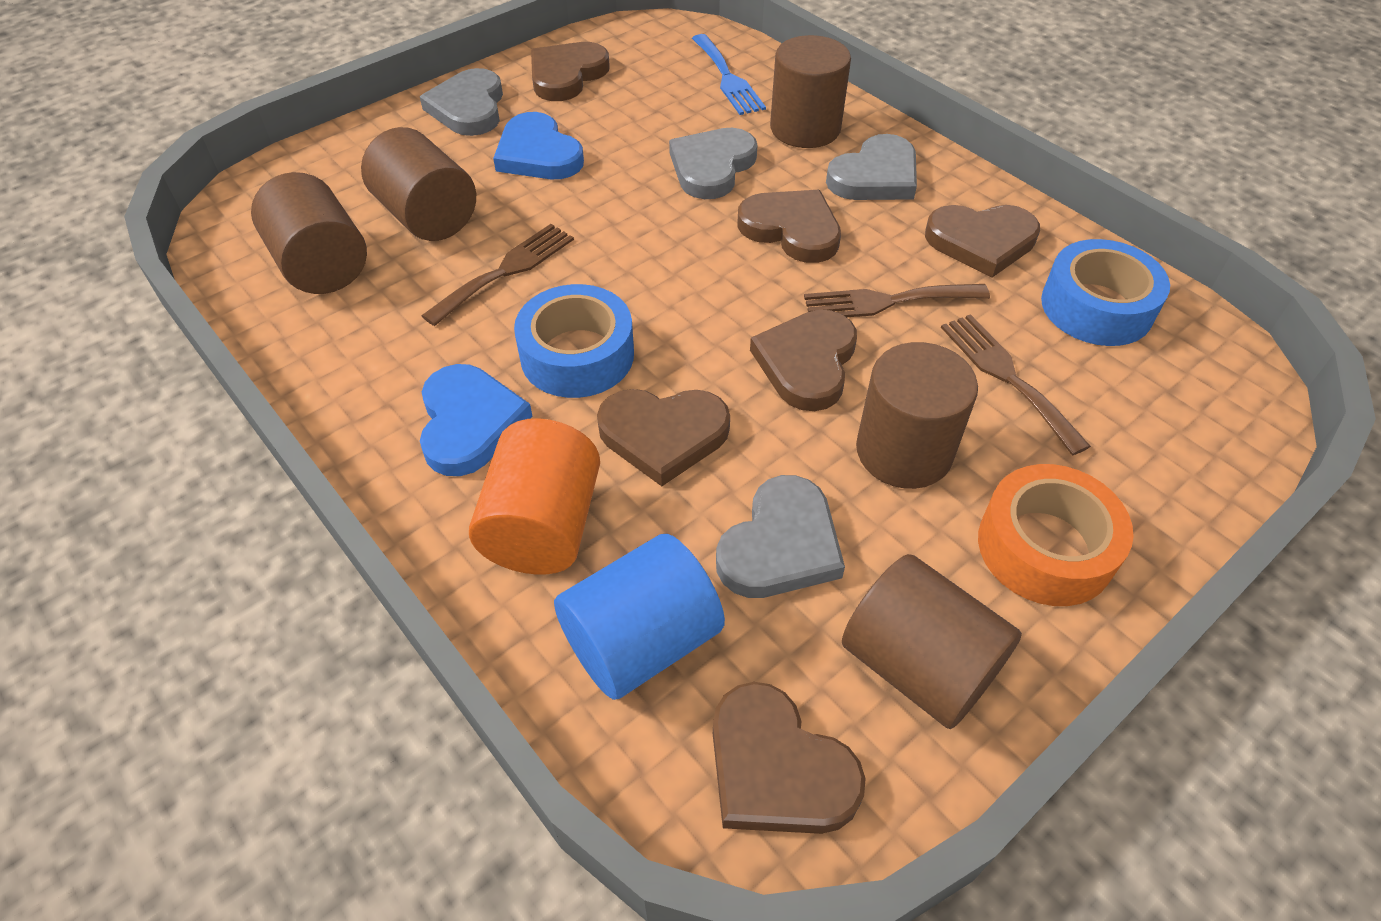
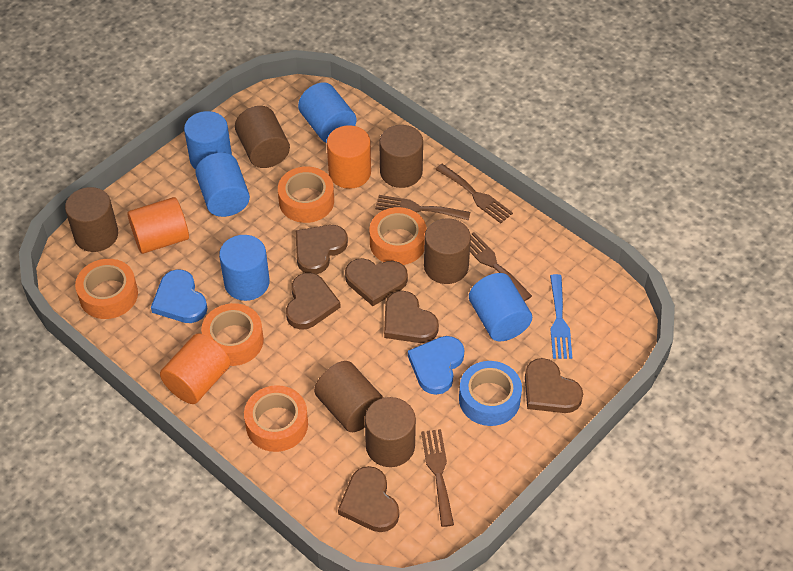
blue cylinder: 1 -> 5
blue tape: 2 -> 1
brown cylinder: 5 -> 6
brown fork: 3 -> 4
grey heart: 4 -> 0
orange cylinder: 1 -> 3
orange tape: 1 -> 5

